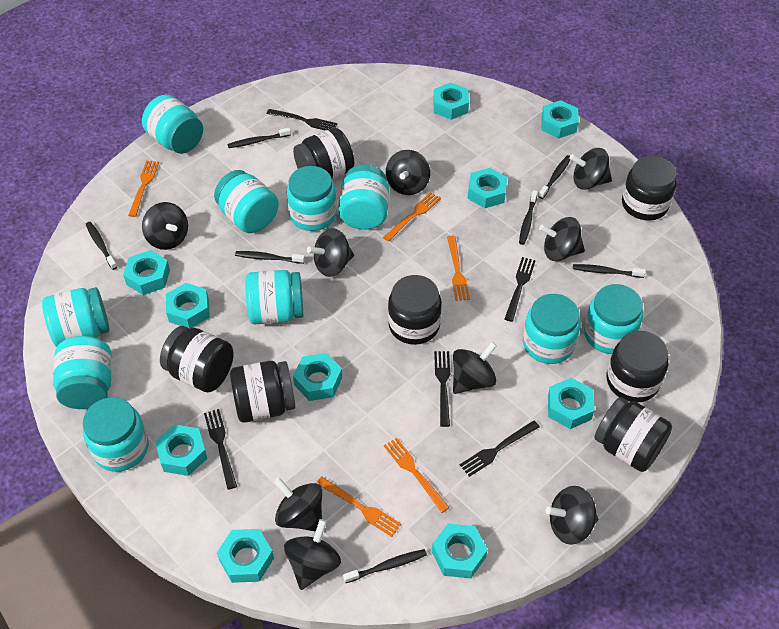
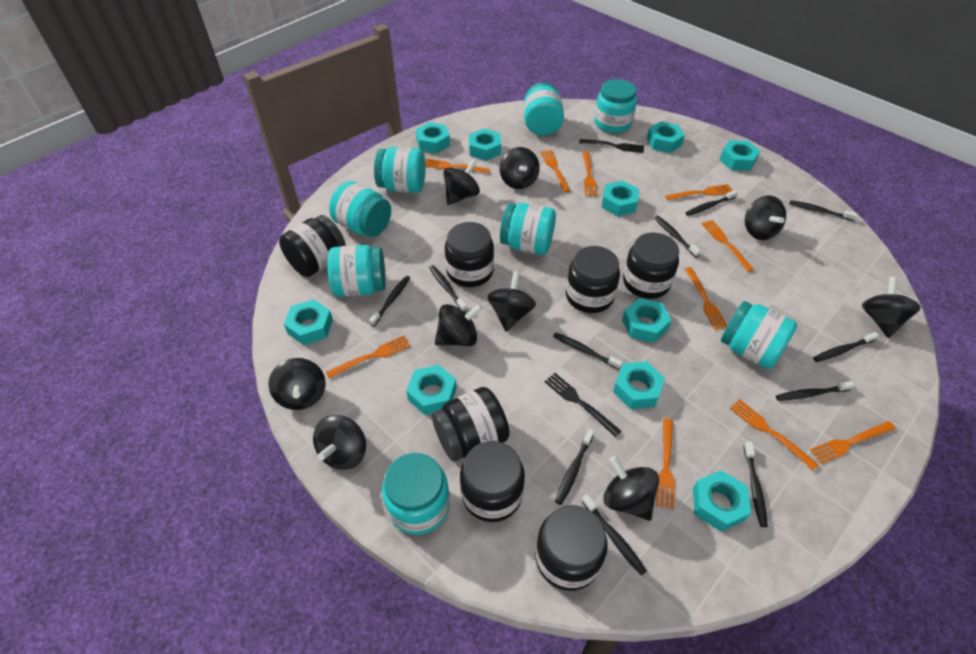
black fork: 5 -> 2
black toothbrush: 7 -> 11
orange fork: 5 -> 10
turquoise jar: 10 -> 8

